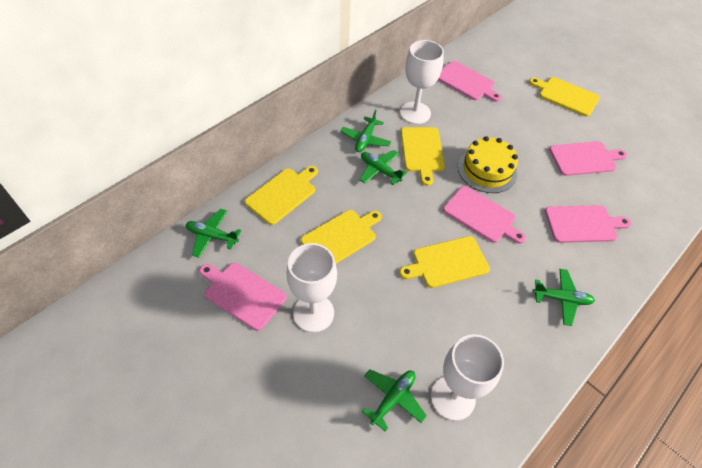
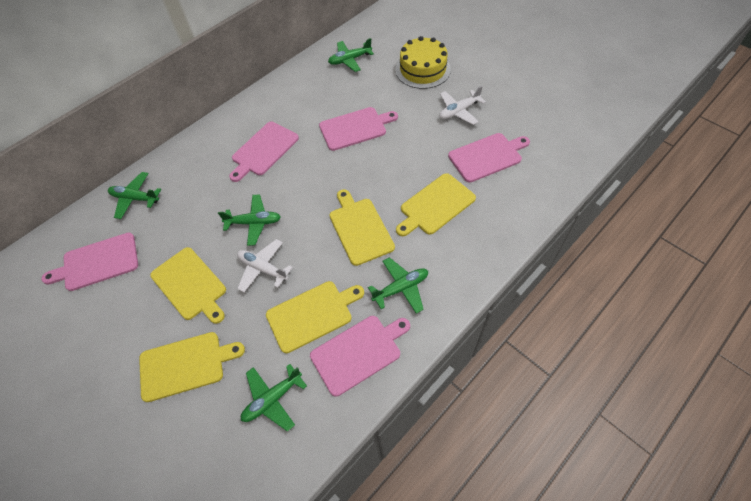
white goblet: 3 -> 0
white plane: 0 -> 2

